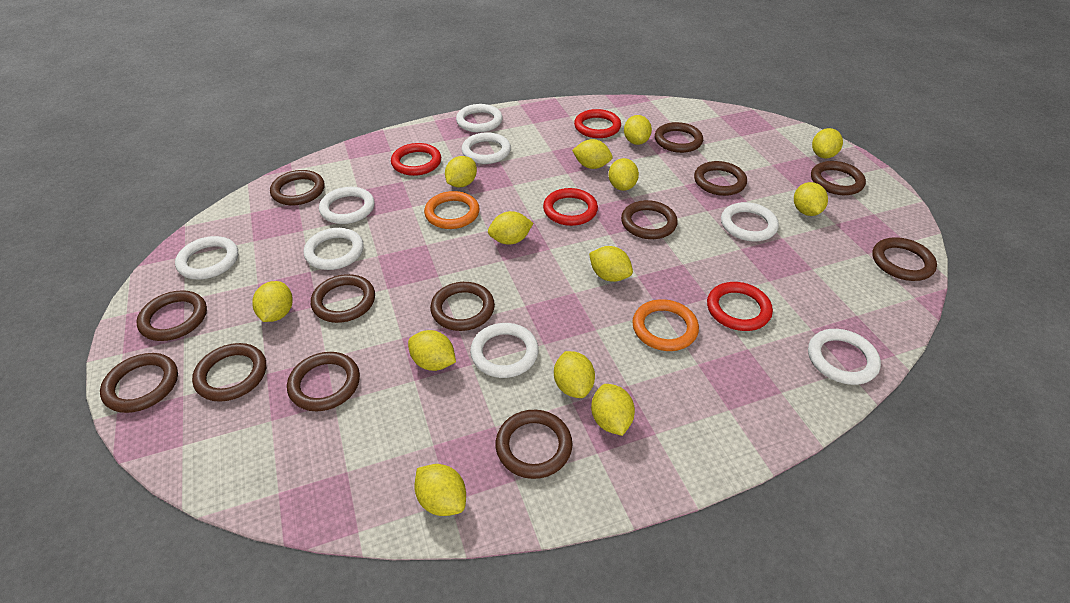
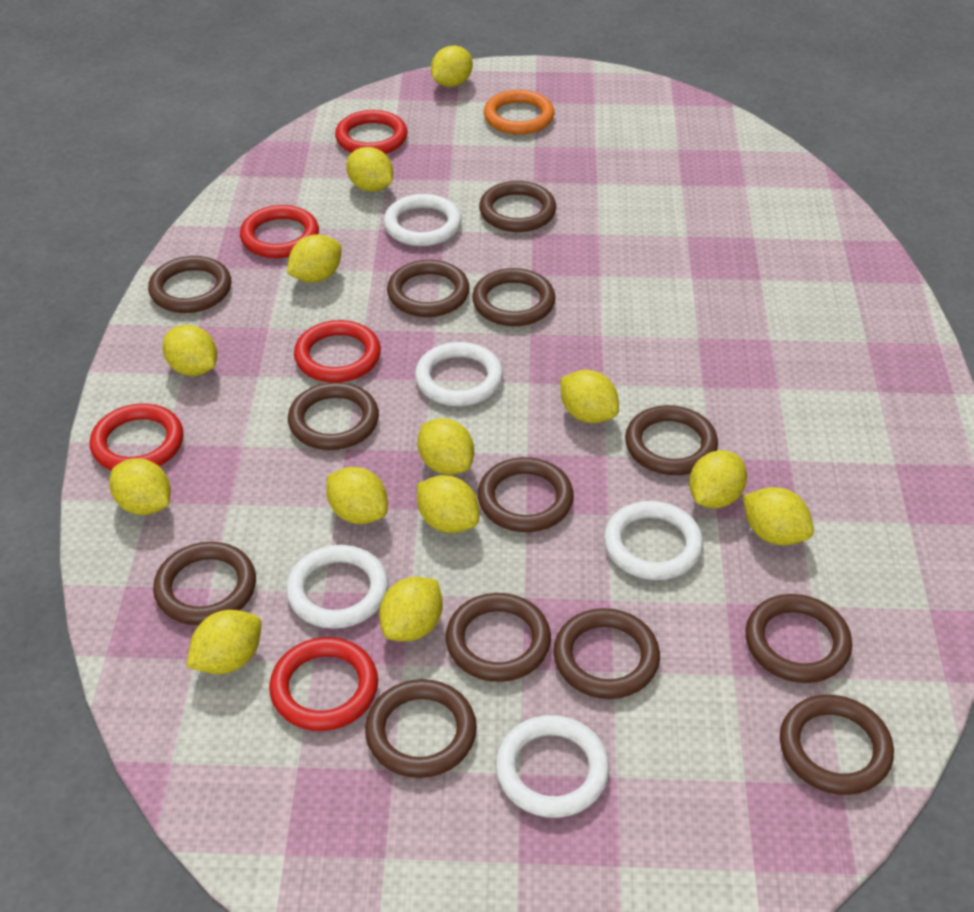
orange ring: 2 -> 1
red ring: 4 -> 5
white ring: 8 -> 5

